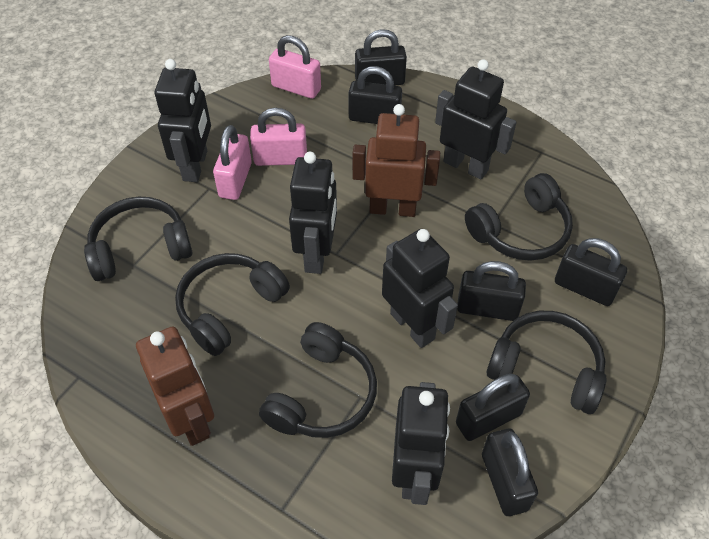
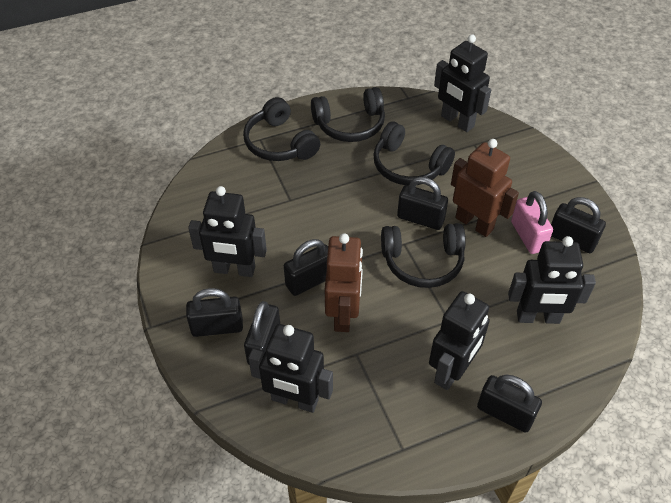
black headphones: 5 -> 4
pink padlock: 3 -> 1

